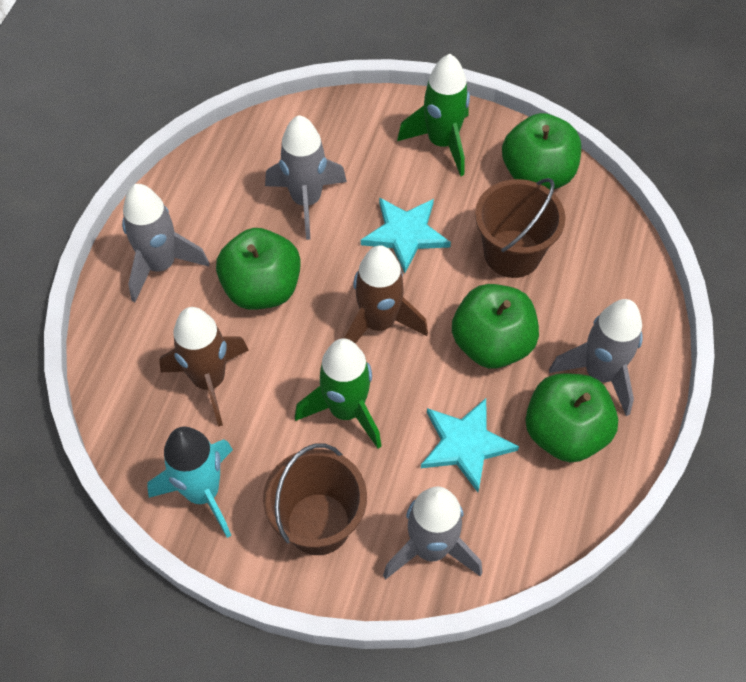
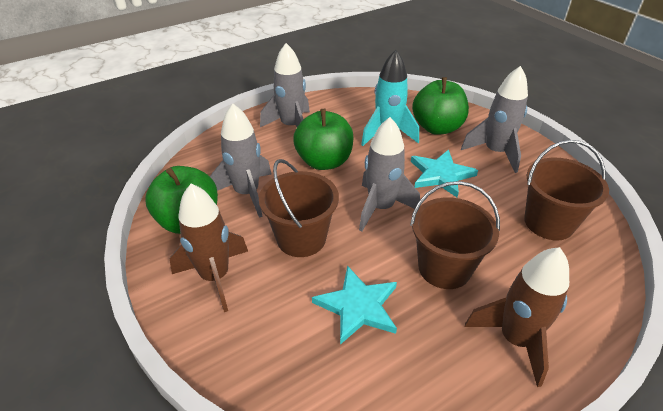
brown bucket: 2 -> 3
green apple: 4 -> 3
green rocket: 2 -> 0

